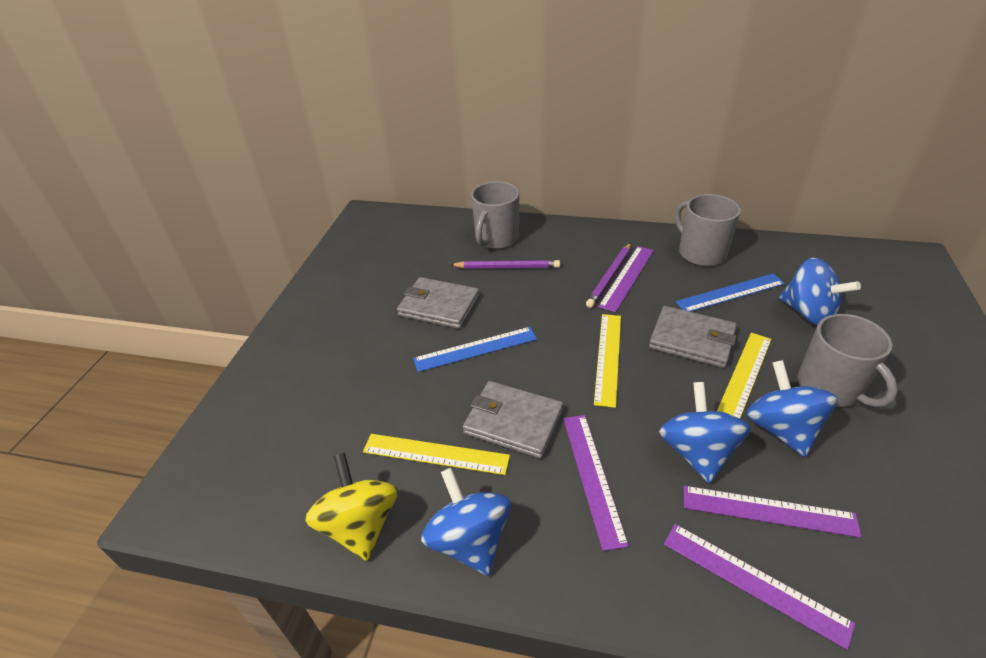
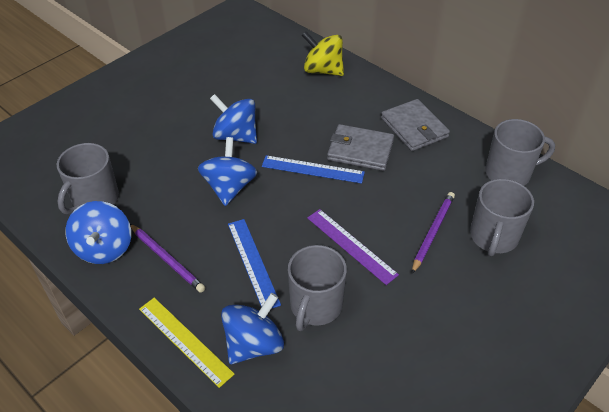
grey mug: 3 -> 4
grey wallet: 3 -> 2
purple ruler: 4 -> 1
yellow ruler: 3 -> 1

